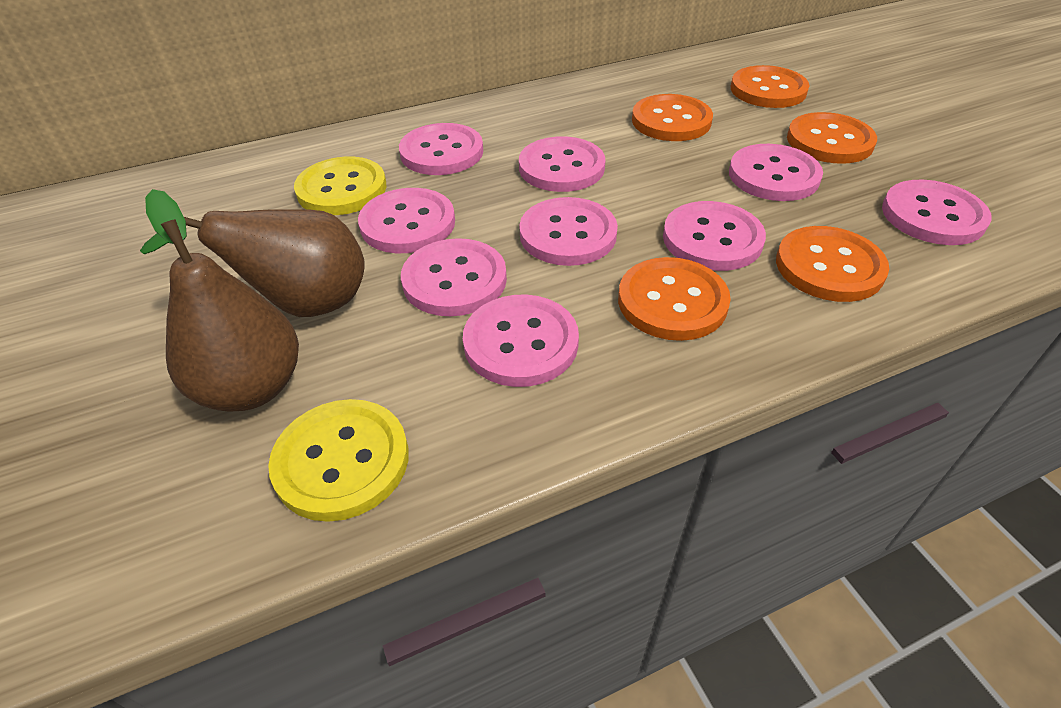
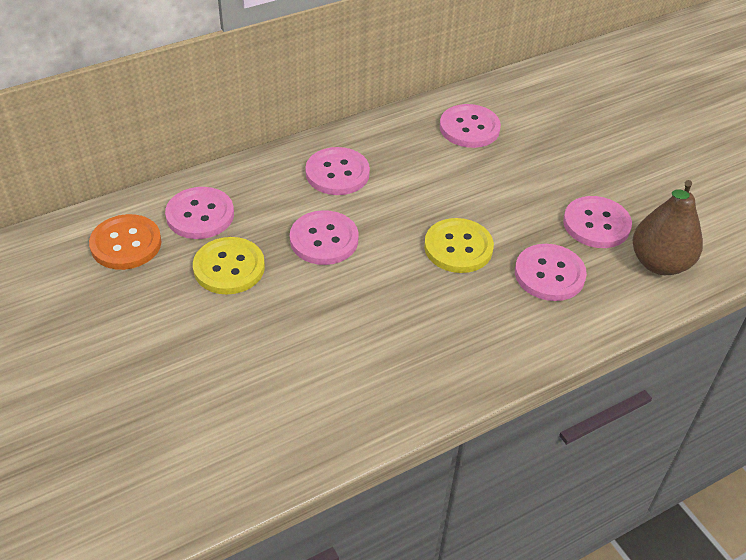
brown pear: 2 -> 1
orange button: 5 -> 1
pink button: 9 -> 6

